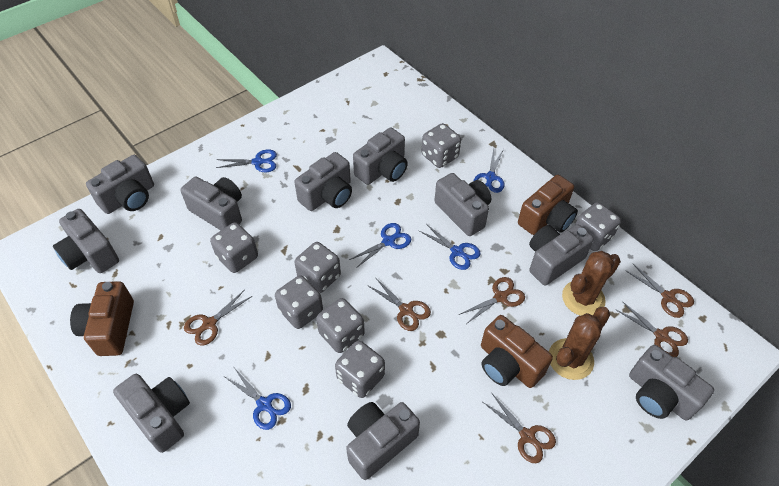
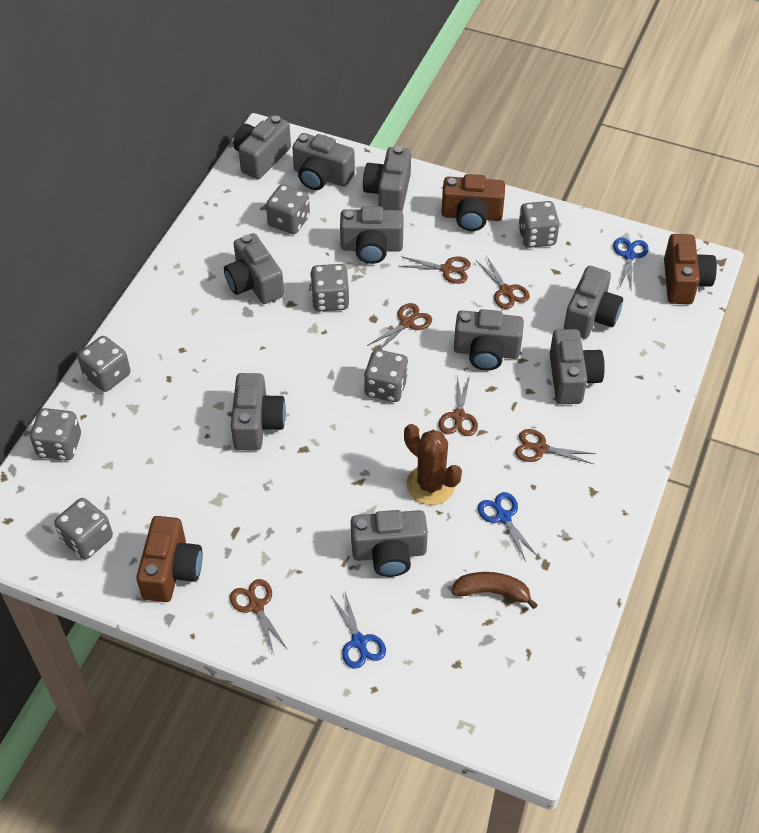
blue scissors: 5 -> 3
brown banana: 0 -> 1
brown cactus: 2 -> 1

